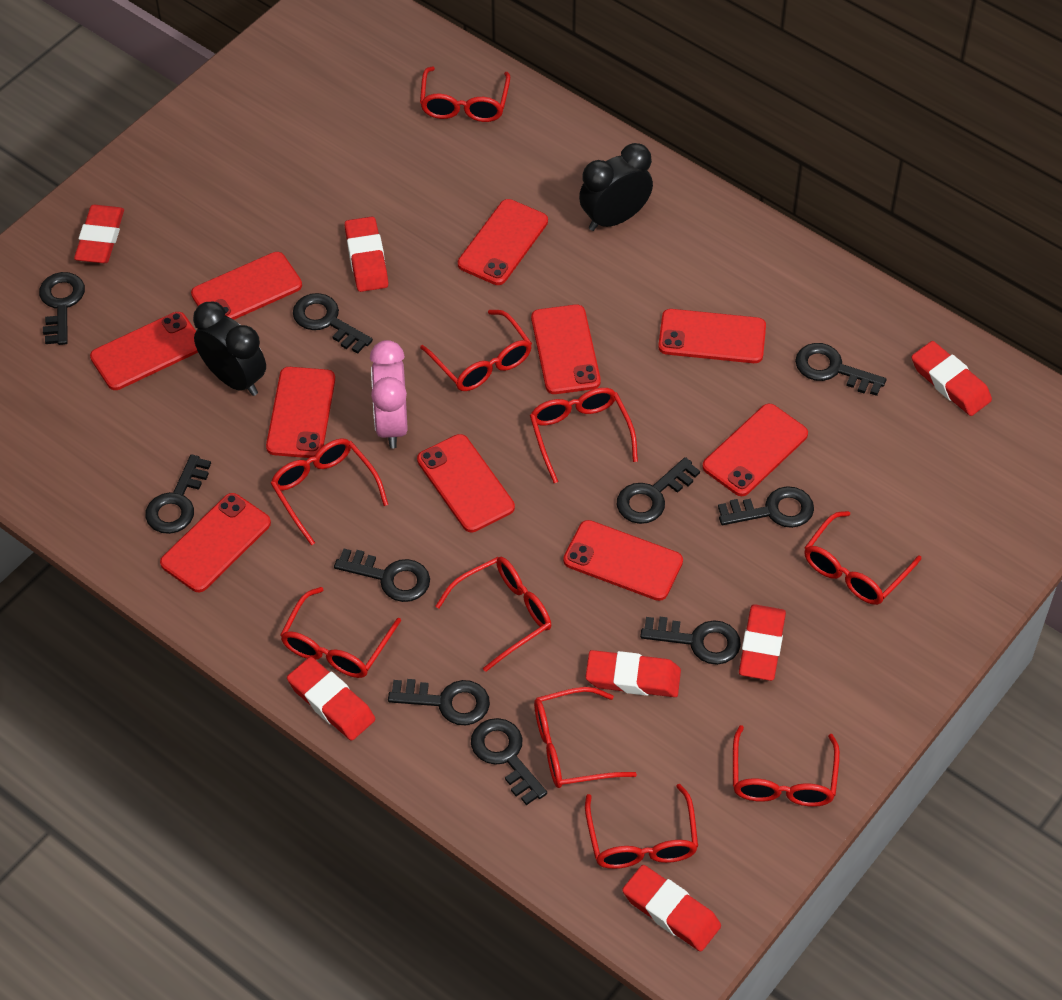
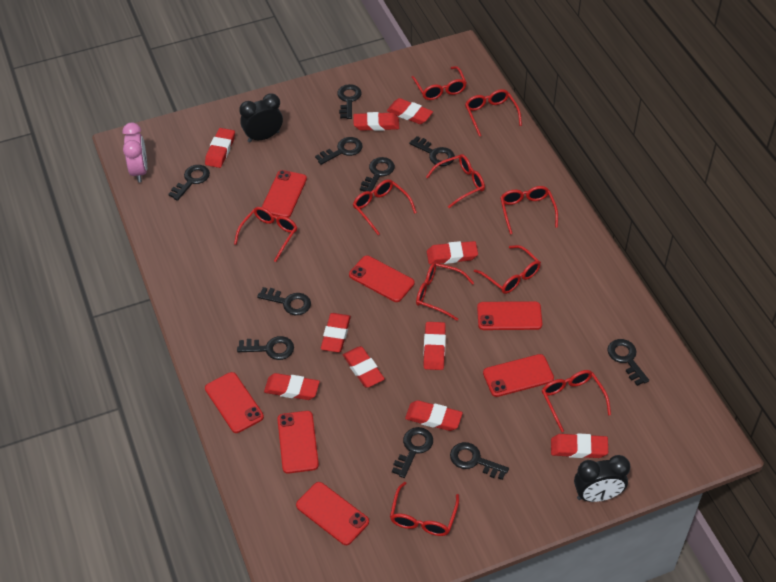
red eraser: 7 -> 10
red phone: 10 -> 7

